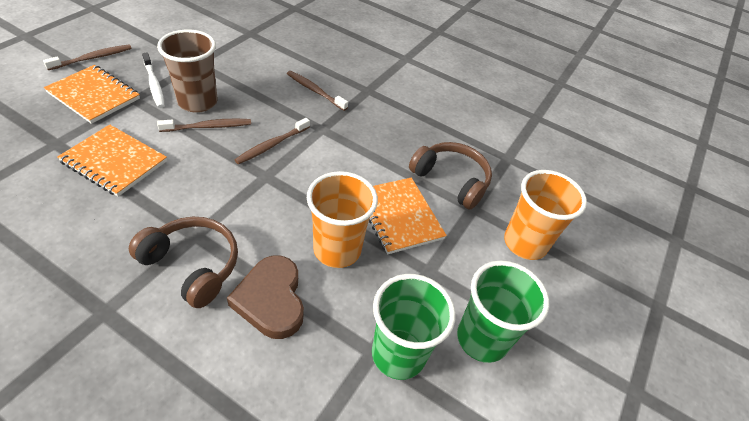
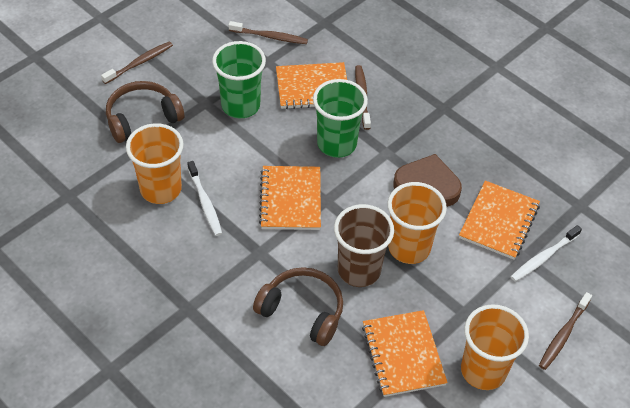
orange cup: 2 -> 3
orange notebook: 3 -> 4
white toothbrush: 1 -> 2

